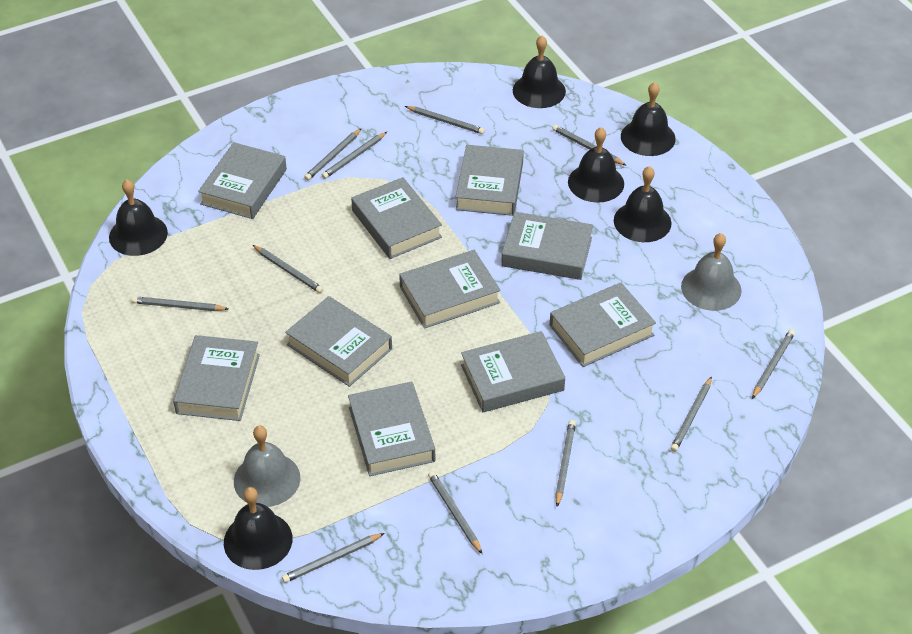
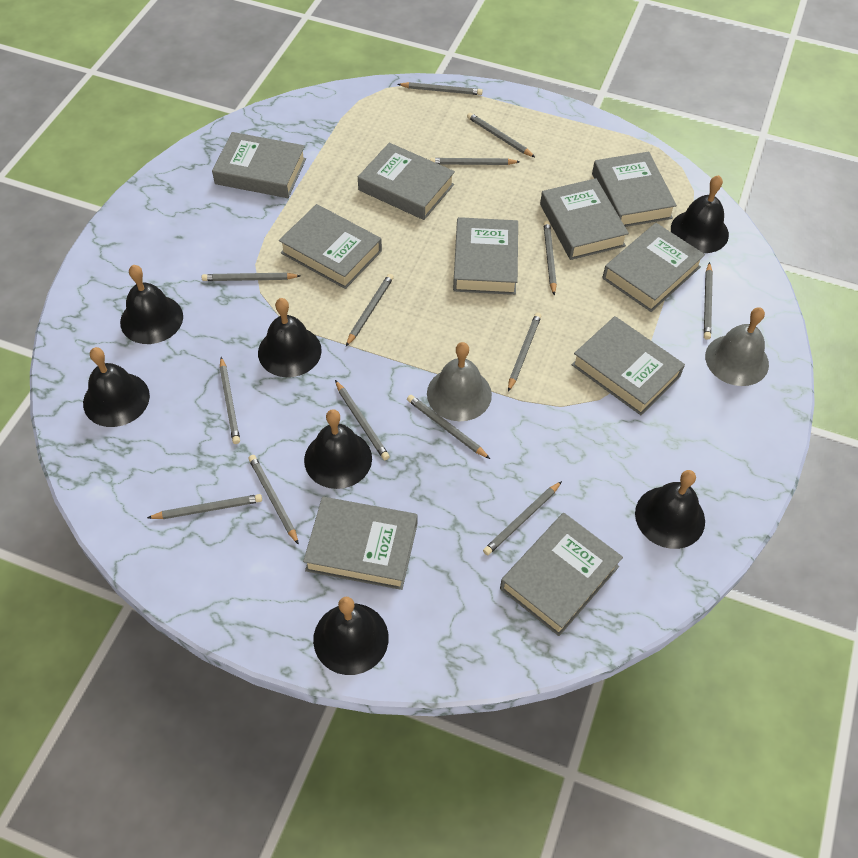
black bell: 6 -> 7
grey pencil: 11 -> 14

